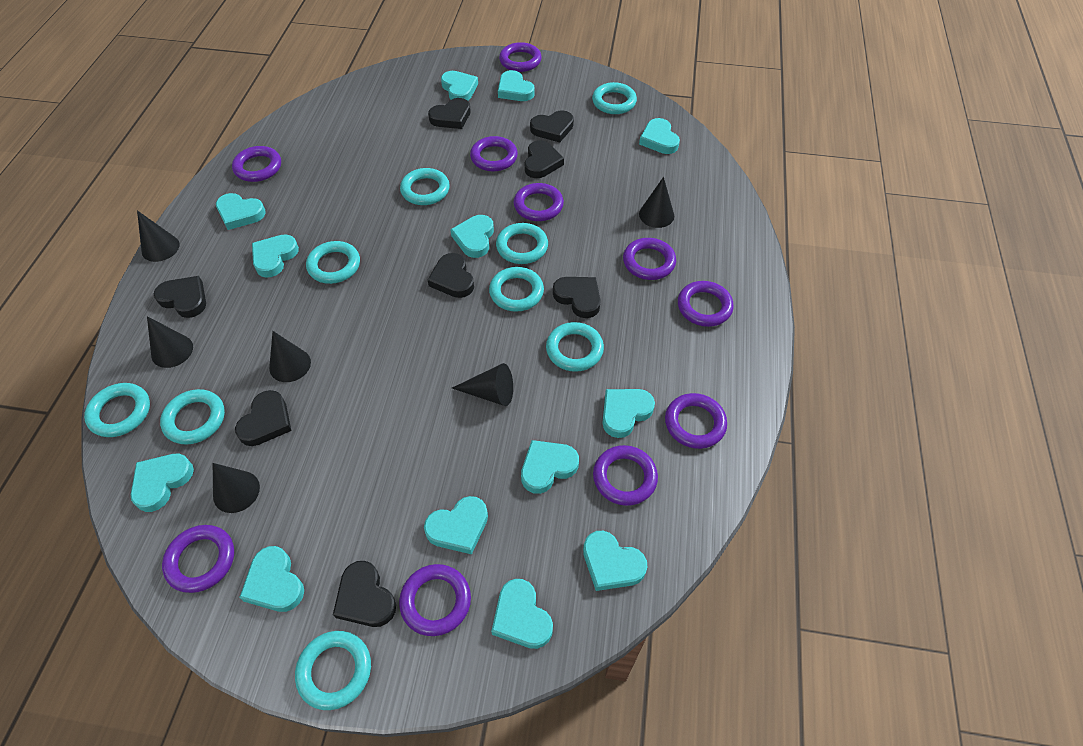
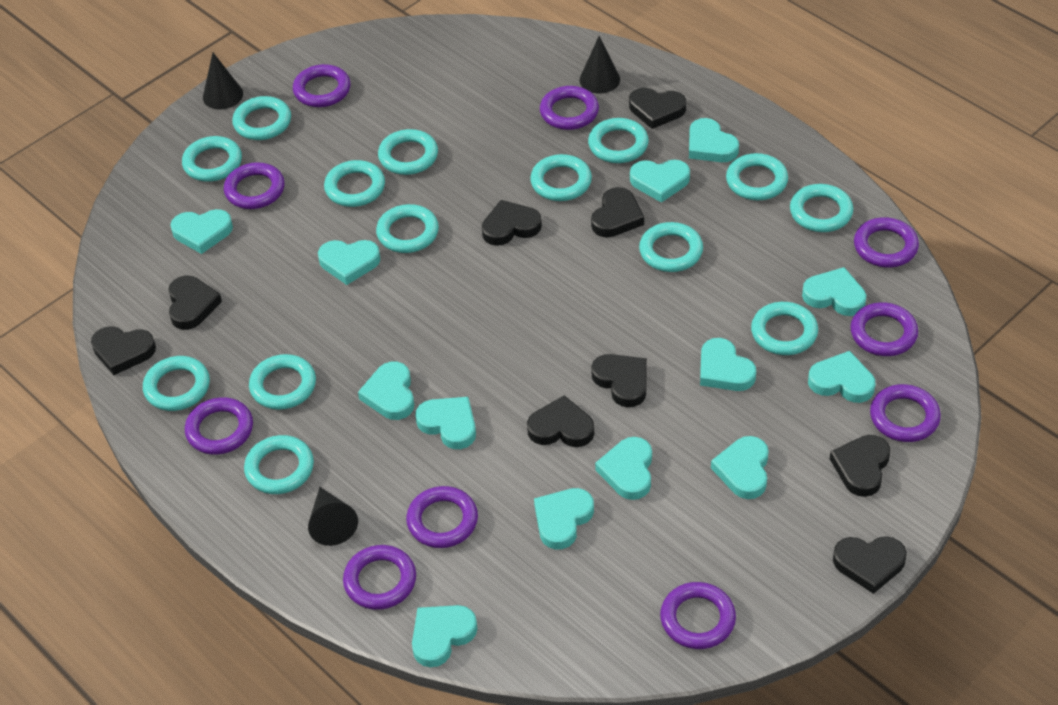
black cone: 6 -> 3
black heart: 8 -> 9
turquoise ring: 9 -> 14

